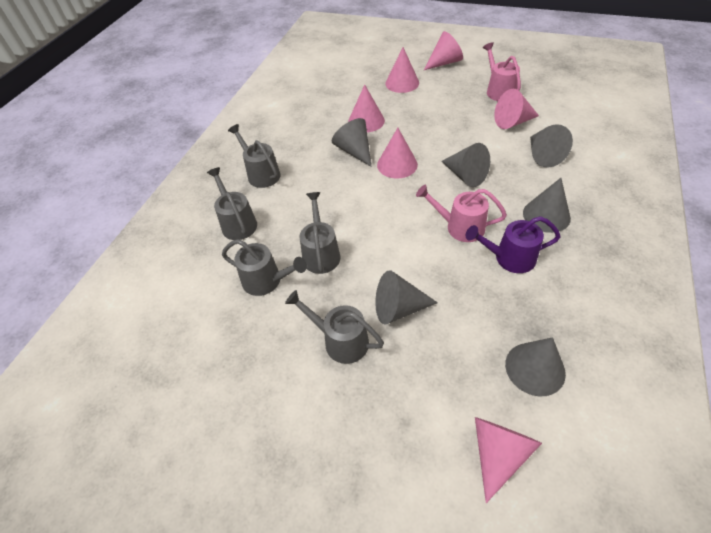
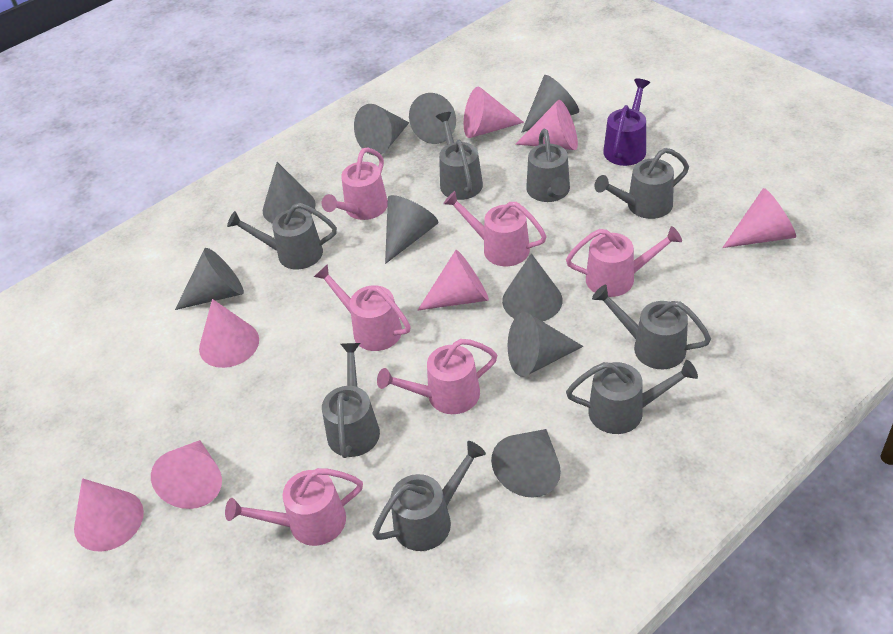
grey cone: 6 -> 9
grey watering can: 5 -> 8
pink cone: 6 -> 7
pink watering can: 2 -> 6

